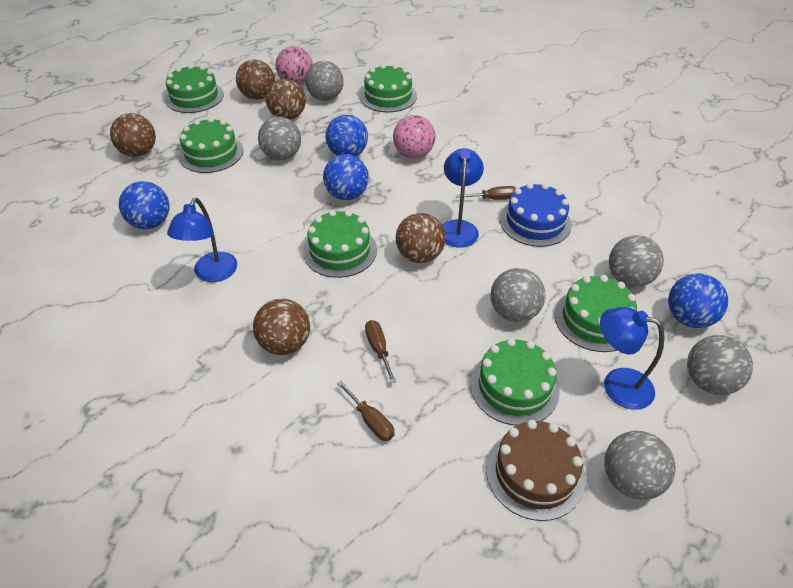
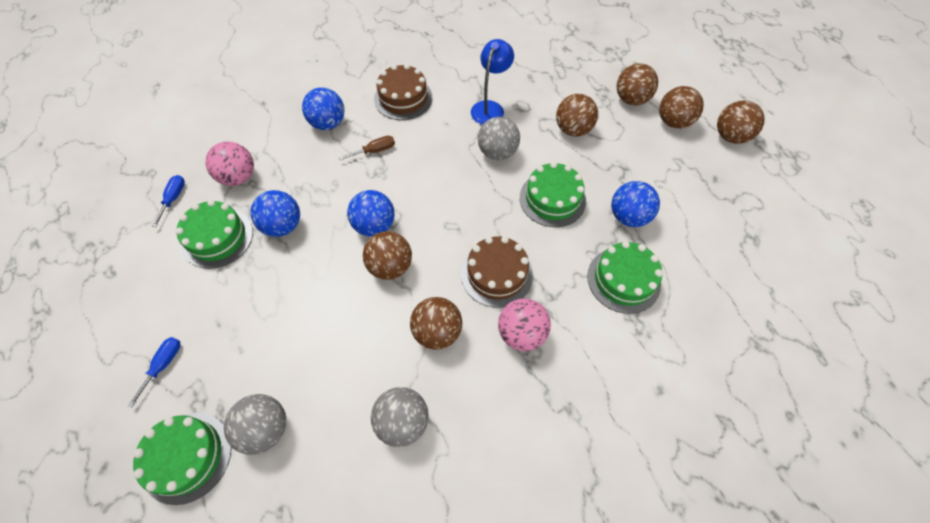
blue cake: 1 -> 0
blue lamp: 3 -> 1
blue screwdriver: 0 -> 2
brown ball: 5 -> 6
brown cake: 1 -> 2
brown screwdriver: 3 -> 1
green cake: 6 -> 4
grey ball: 6 -> 3

